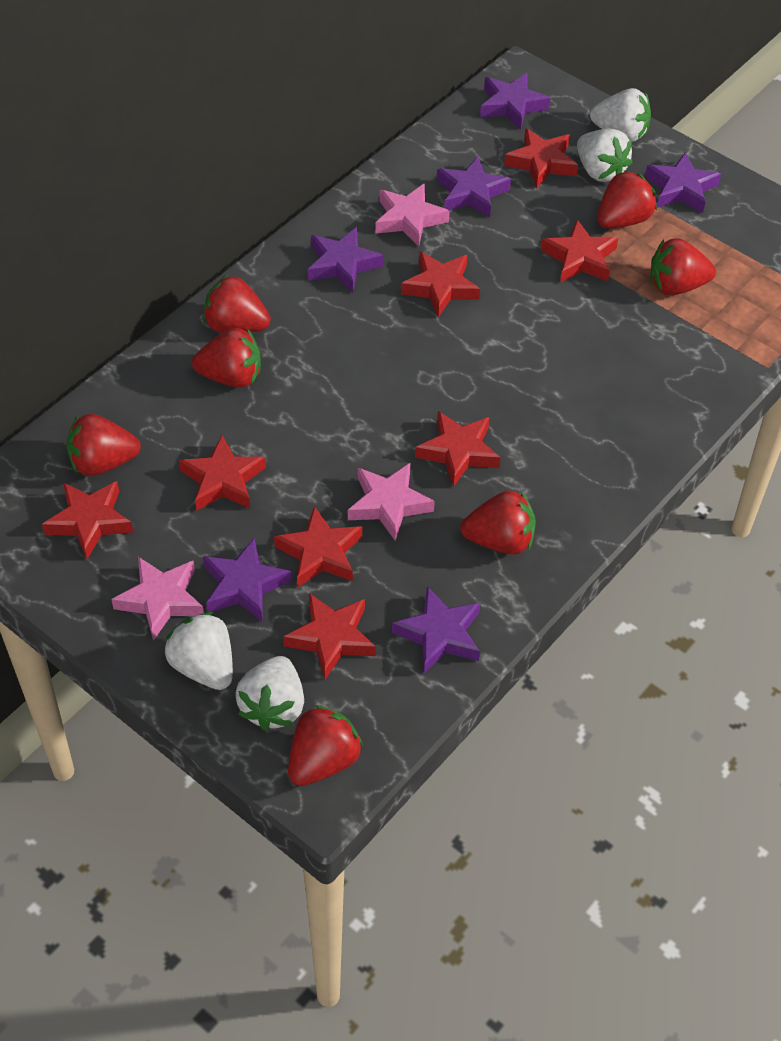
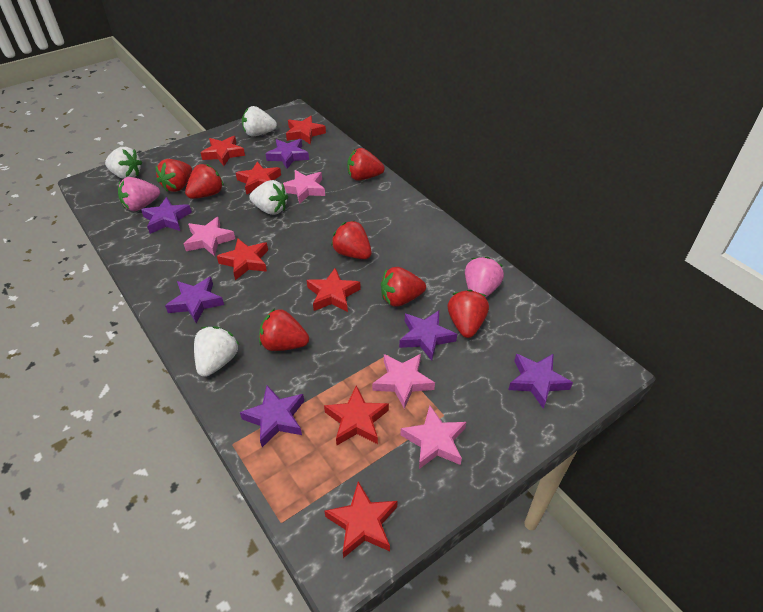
pink star: 3 -> 4
pink strawberry: 0 -> 2
red star: 8 -> 7

